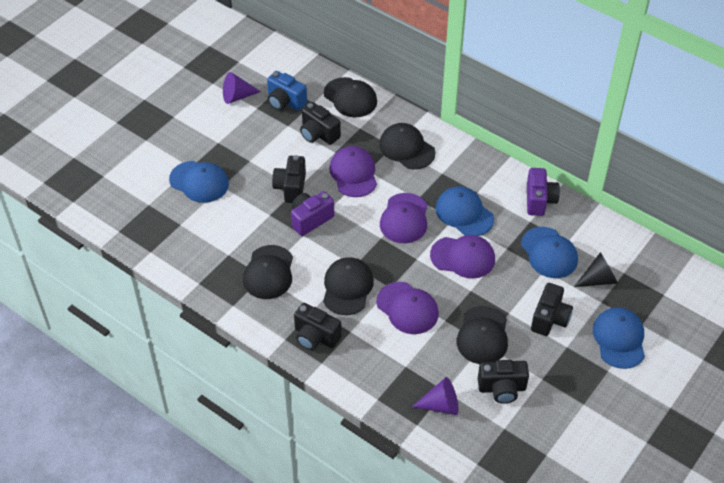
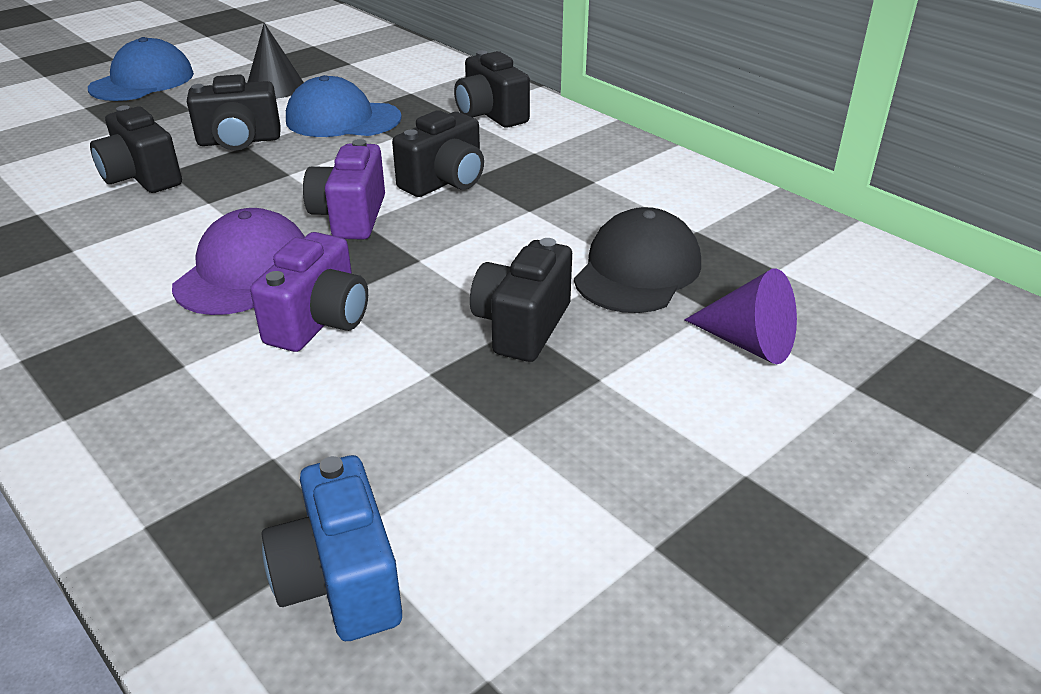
black cap: 5 -> 1
blue cap: 4 -> 2
purple cap: 4 -> 1
purple cone: 2 -> 1

